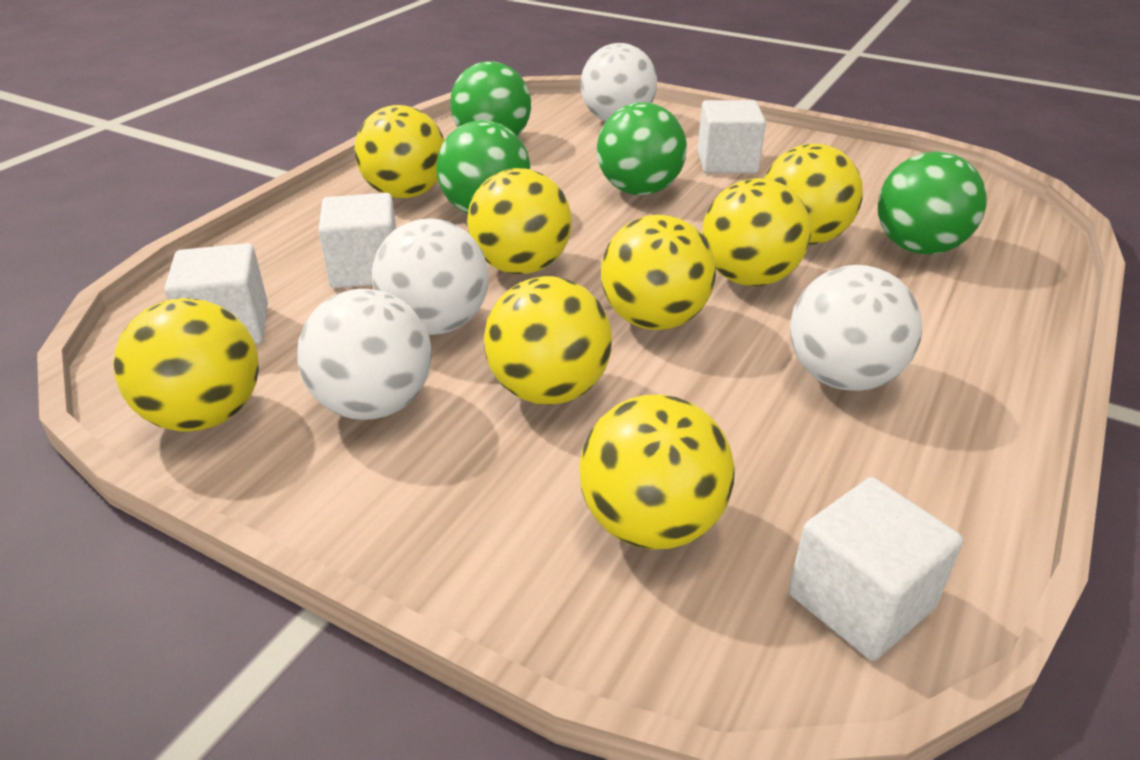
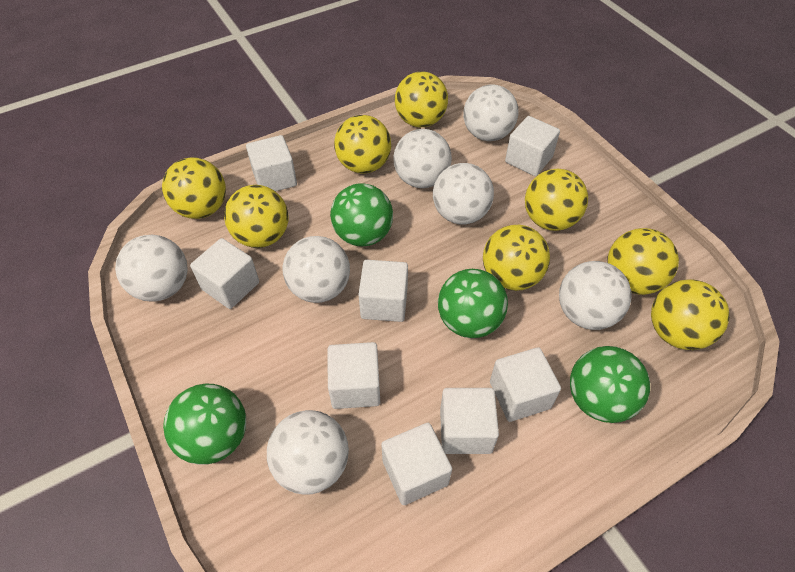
white ball: 4 -> 7
white cube: 4 -> 8

